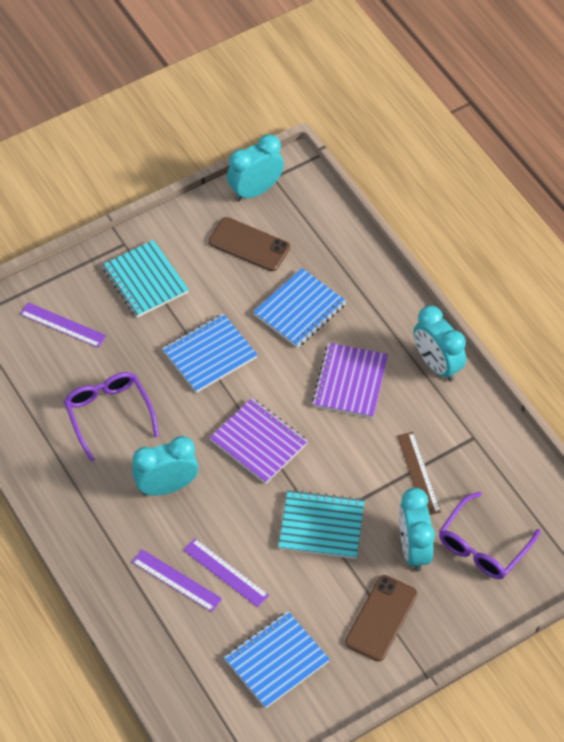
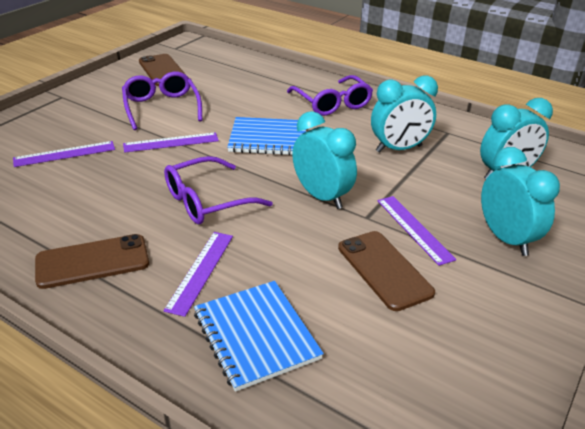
blue notebook: 3 -> 2
brown phone: 2 -> 3
brown ruler: 1 -> 0
purple glasses: 2 -> 3
purple notebook: 2 -> 0
purple ruler: 3 -> 4
turquoise notebook: 2 -> 0

